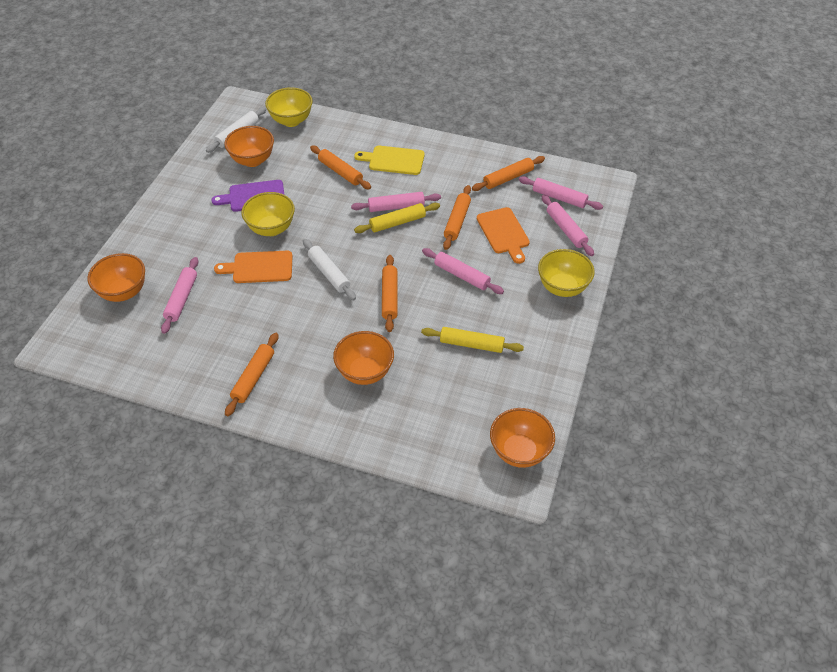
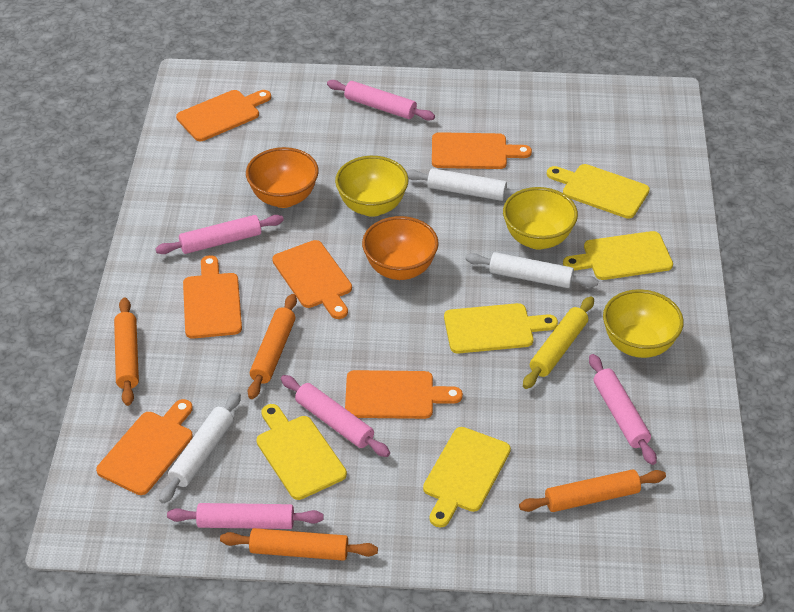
orange bowl: 4 -> 2
orange cutting board: 2 -> 6
orange rolling pin: 5 -> 4
purple cutting board: 1 -> 0
white rolling pin: 2 -> 3
yellow cutting board: 1 -> 5
yellow rolling pin: 2 -> 1

